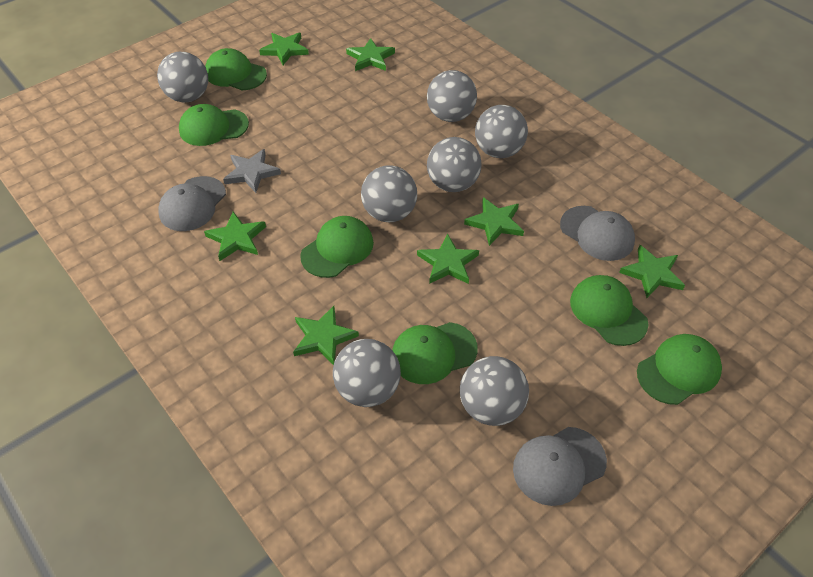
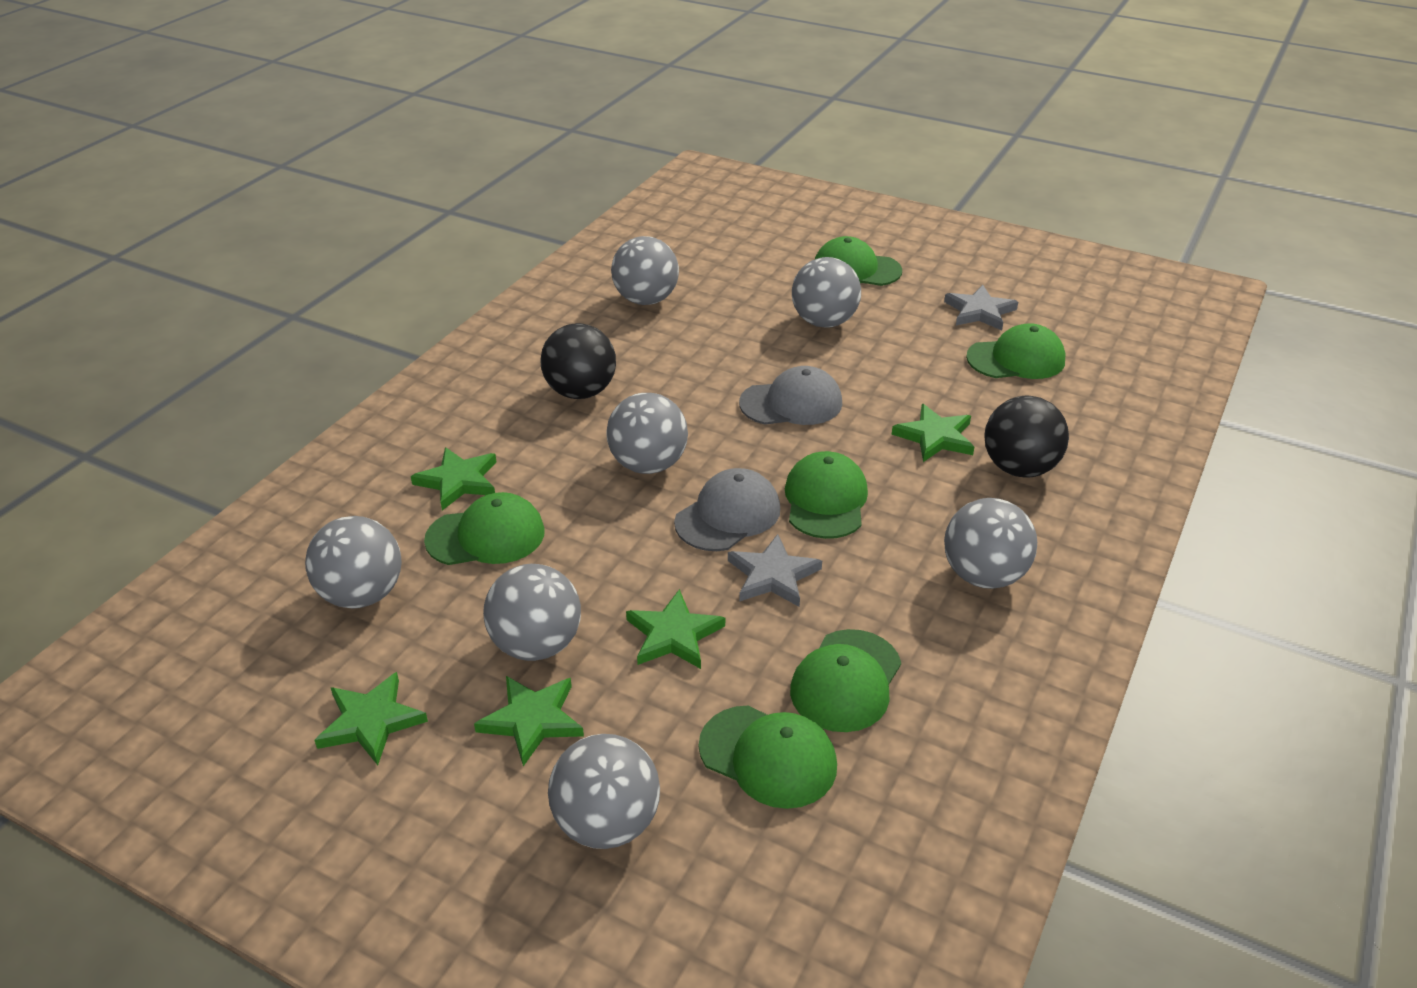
black ball: 0 -> 2
green star: 7 -> 5
grey cap: 3 -> 2
grey star: 1 -> 2

